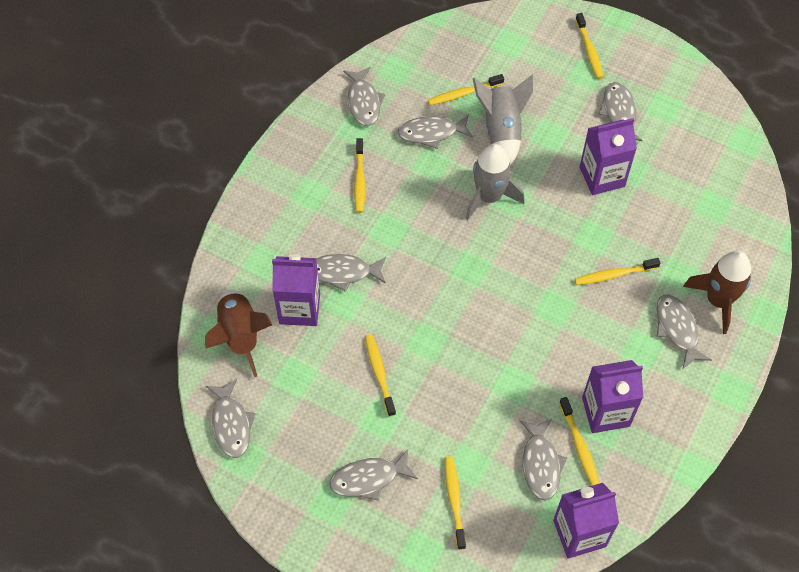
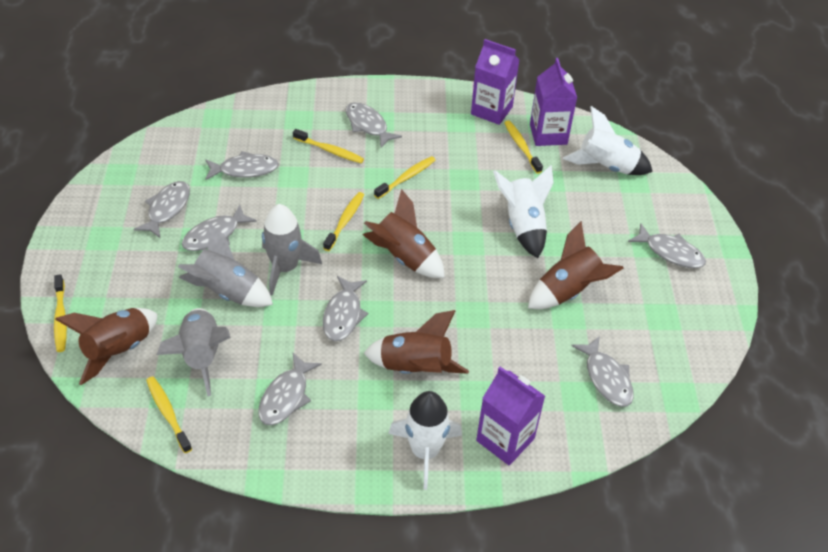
brown rocket: 2 -> 4
grey rocket: 2 -> 3
purple carton: 4 -> 3
white rocket: 0 -> 3
yellow toothbrush: 7 -> 6

